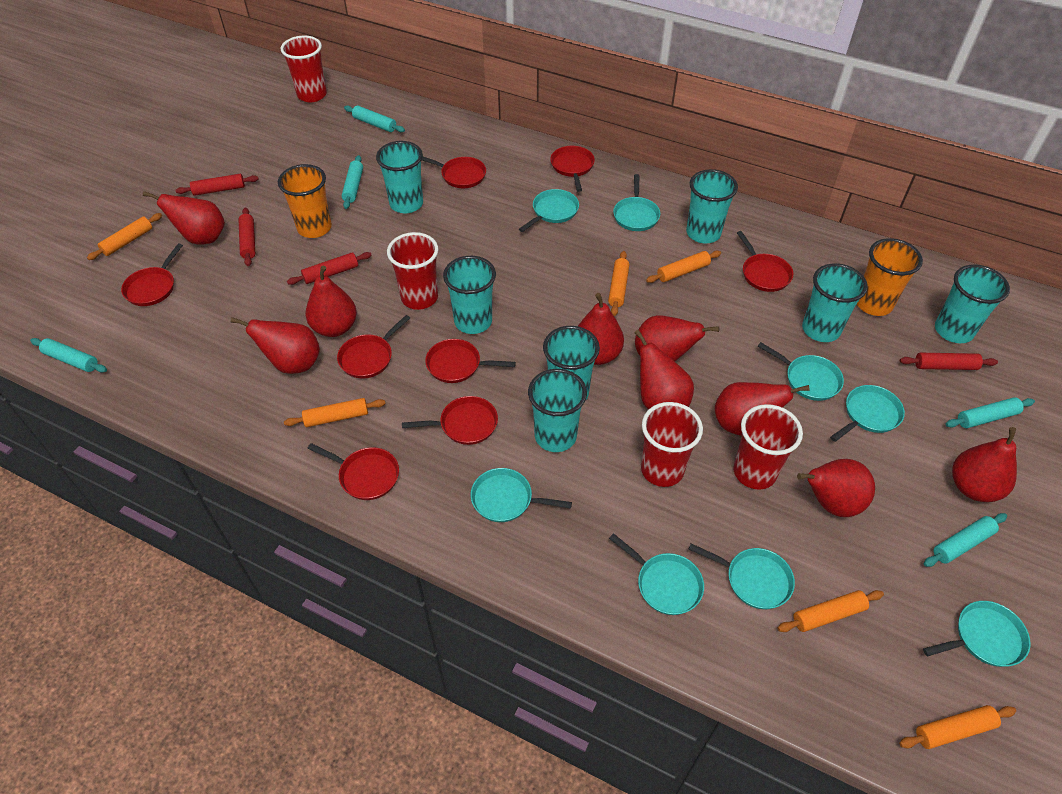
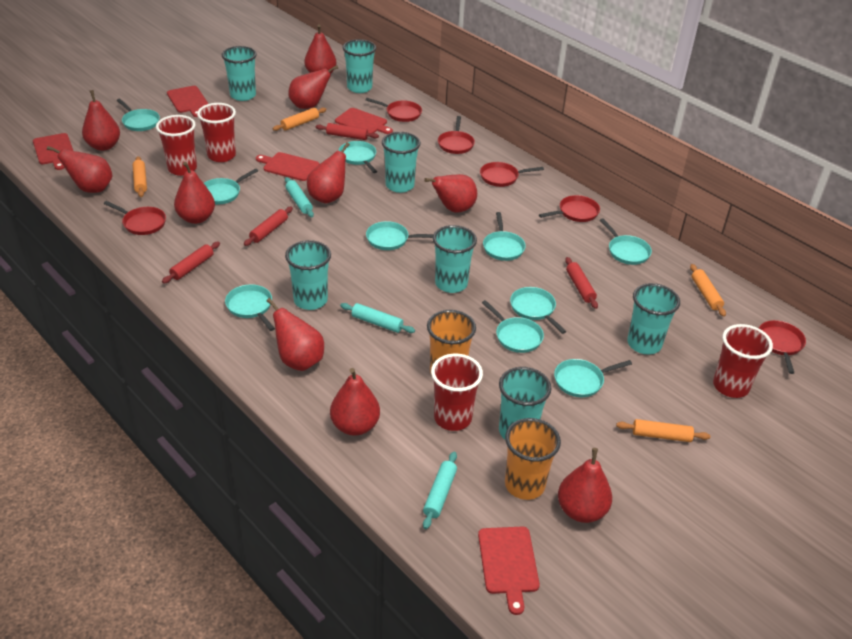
orange rolling pin: 6 -> 4
red cutting board: 0 -> 5
red pan: 8 -> 6
red pear: 9 -> 10
turquoise pan: 8 -> 10
turquoise rolling pin: 5 -> 3

